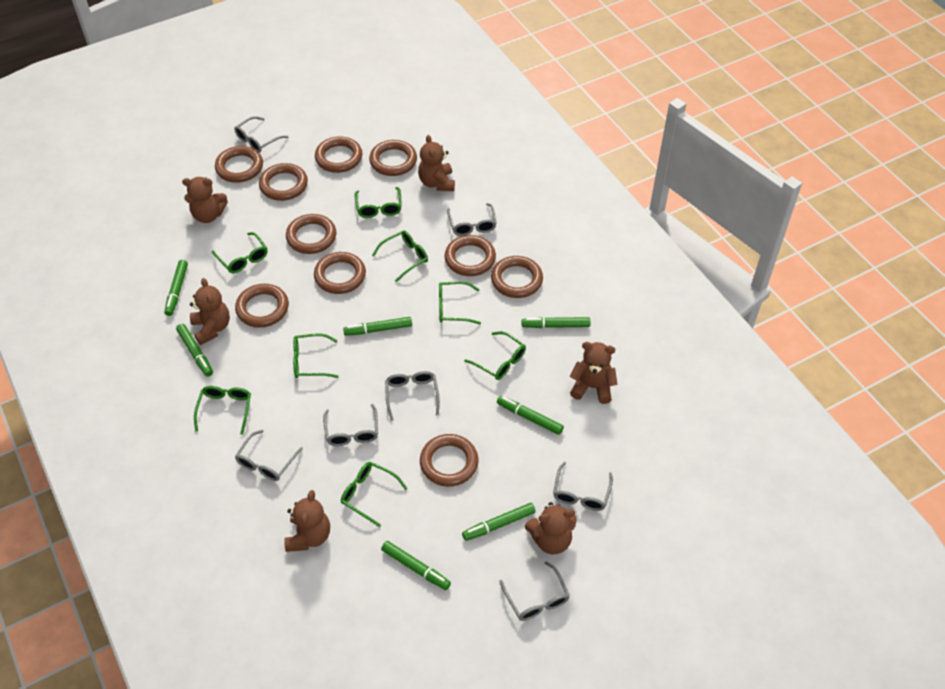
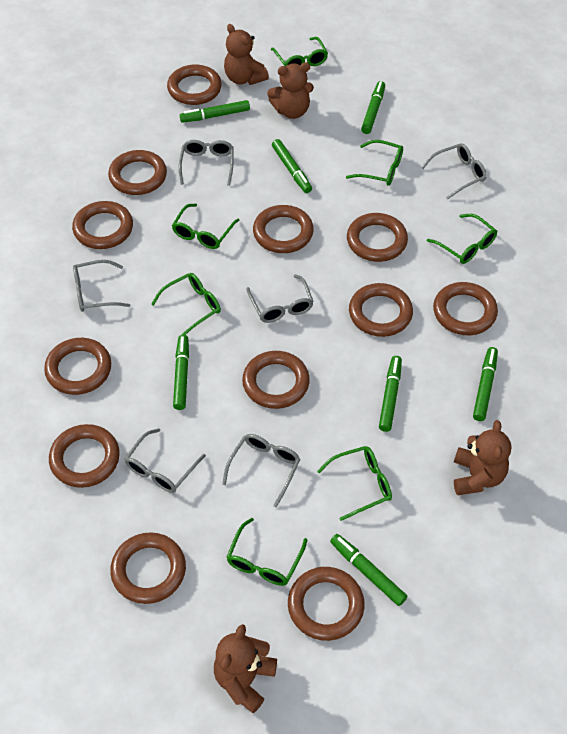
brown ring: 10 -> 12
brown teddy bear: 6 -> 4
green glasses: 8 -> 7
grey glasses: 7 -> 6

